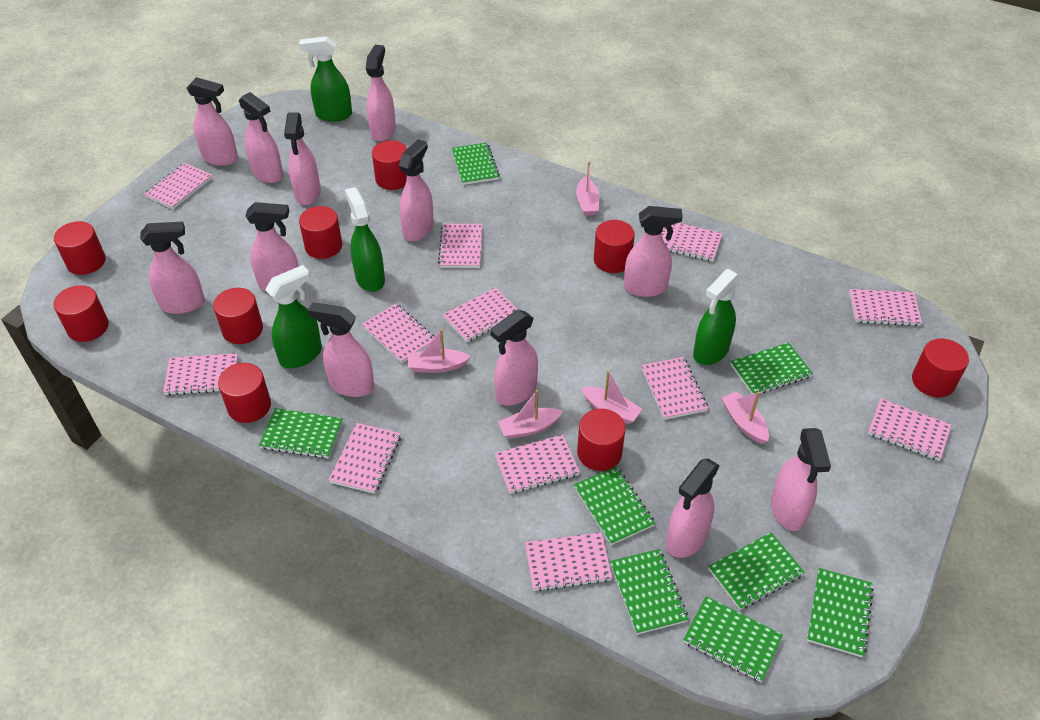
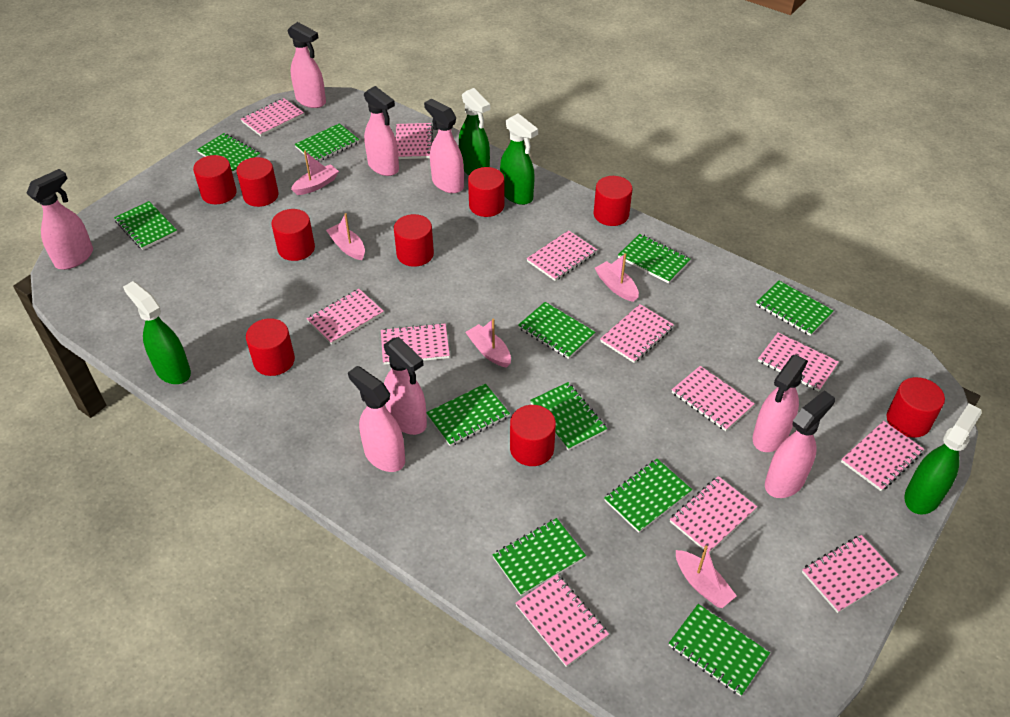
green notebook: 8 -> 11
pink spray bottle: 12 -> 8

